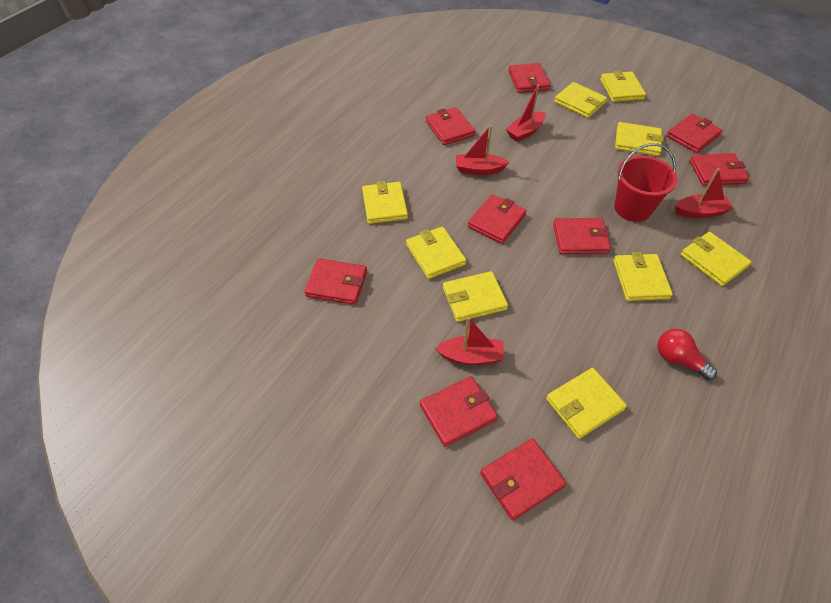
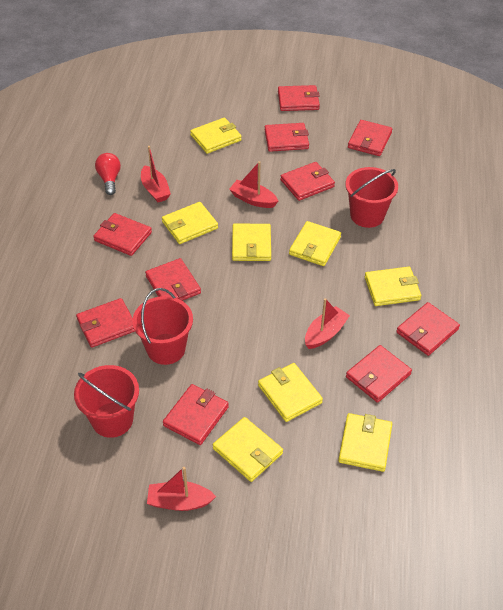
red bucket: 1 -> 3
red wallet: 9 -> 10
yellow wallet: 9 -> 8

